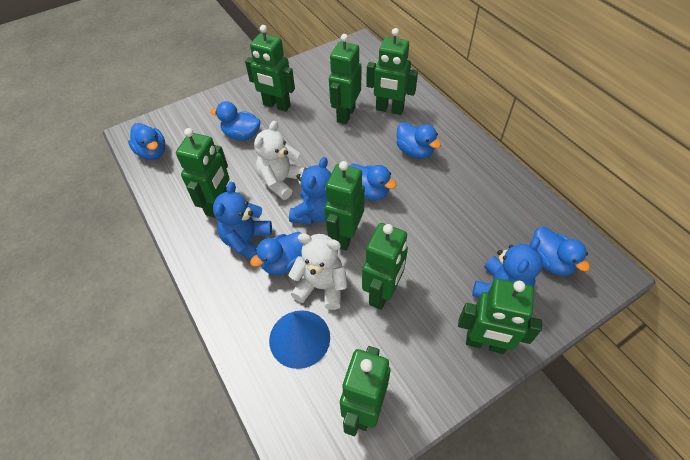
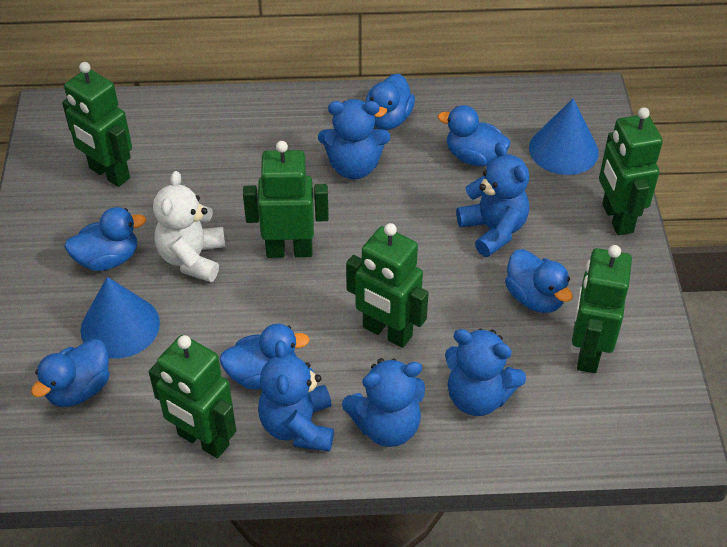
blue cone: 1 -> 2
blue teddy bear: 3 -> 5
green robot: 8 -> 6
white teddy bear: 2 -> 1

